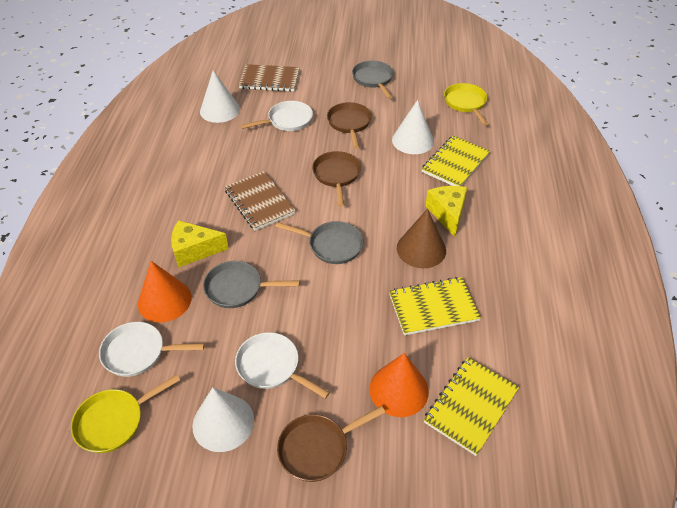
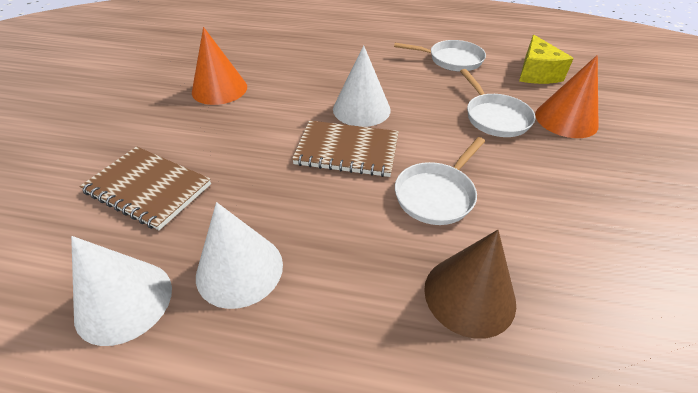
brown pan: 3 -> 0
grey pan: 3 -> 0
yellow cheese: 2 -> 1
yellow notebook: 3 -> 0
yellow pan: 2 -> 0

